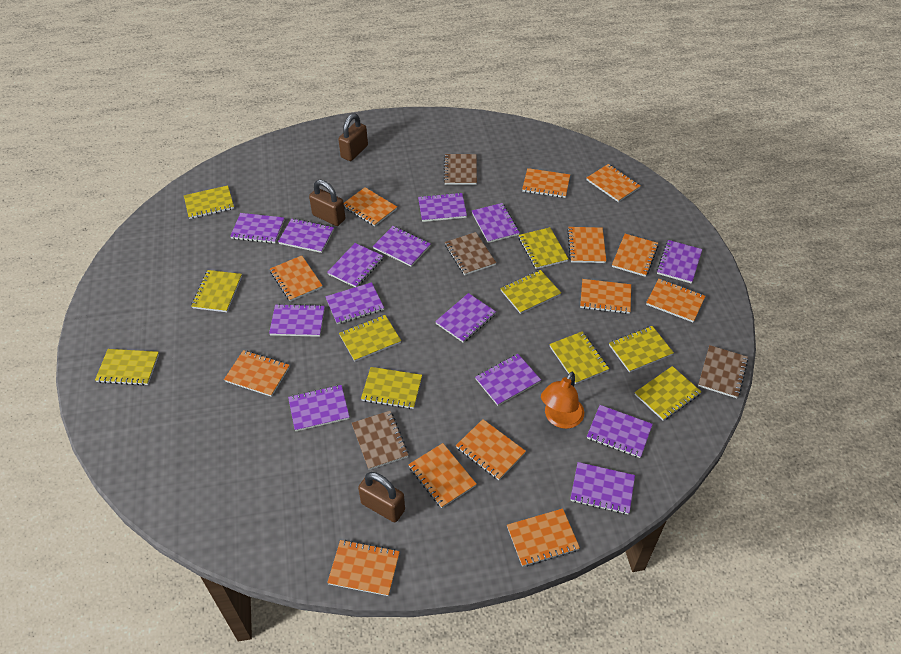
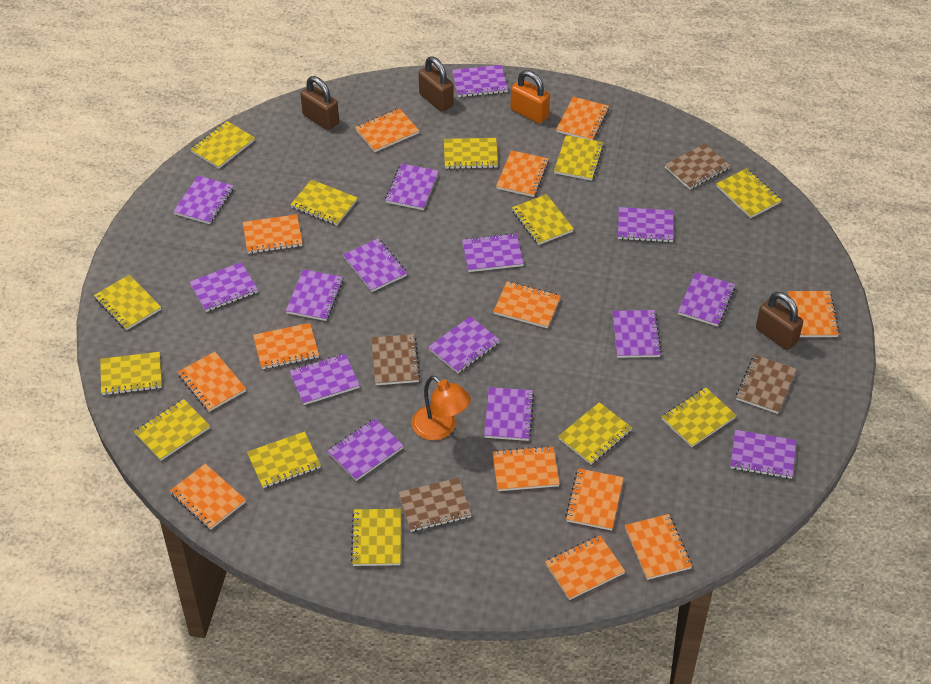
orange padlock: 0 -> 1
purple notebook: 14 -> 15
yellow notebook: 10 -> 13

